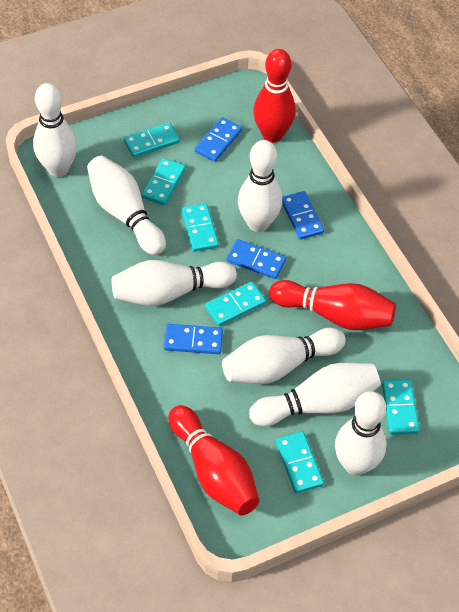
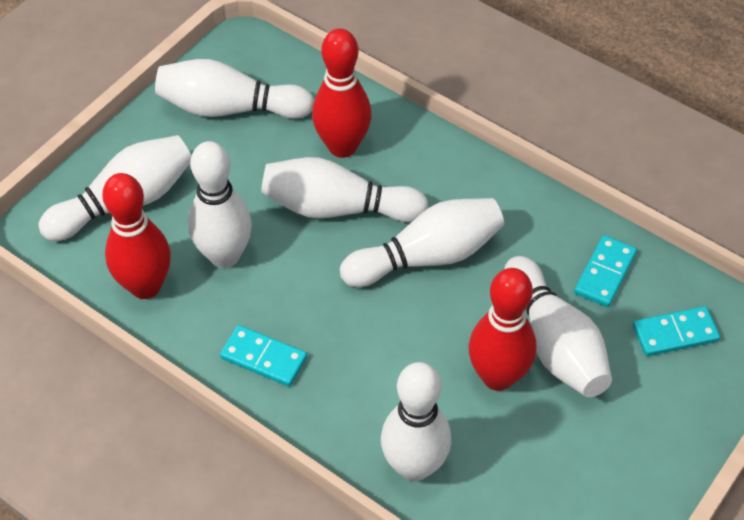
blue domino: 4 -> 0
turquoise domino: 6 -> 3

